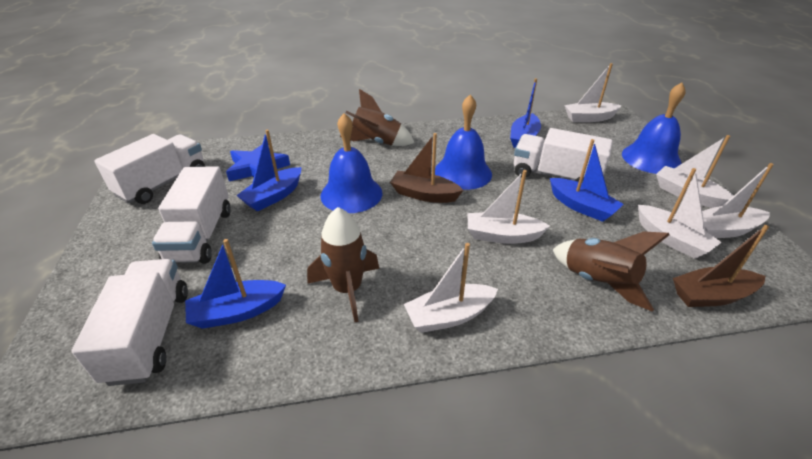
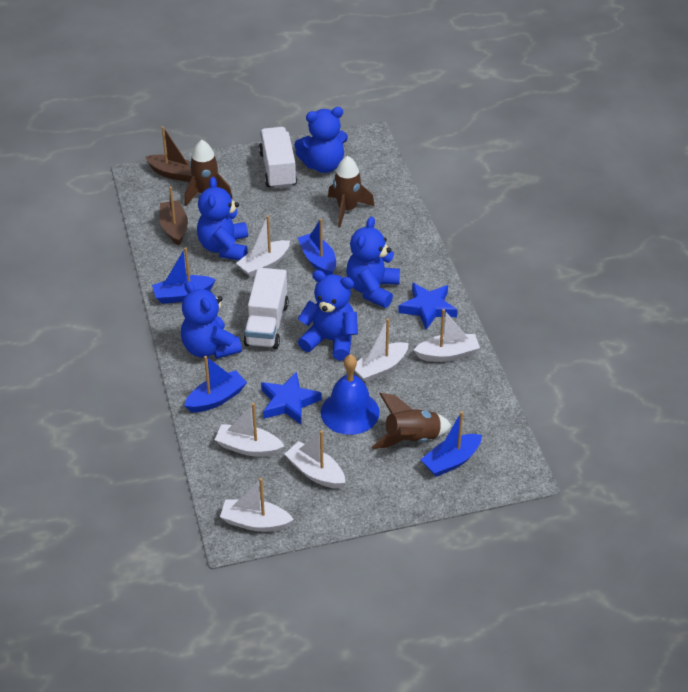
blue bell: 3 -> 1
blue star: 1 -> 2
blue teddy bear: 0 -> 5
white truck: 4 -> 2

